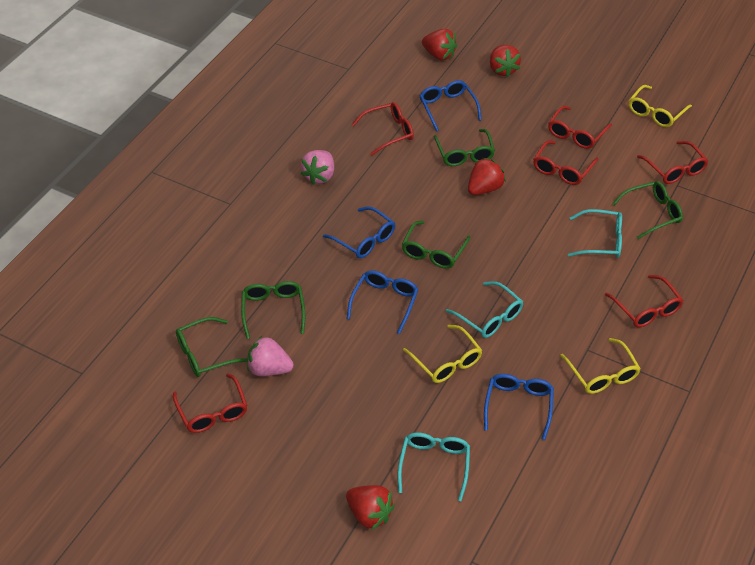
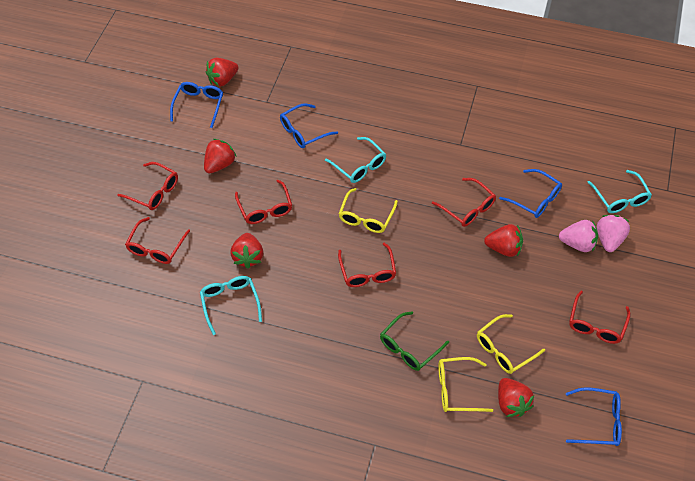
green glasses: 5 -> 1
red strawberry: 4 -> 5

